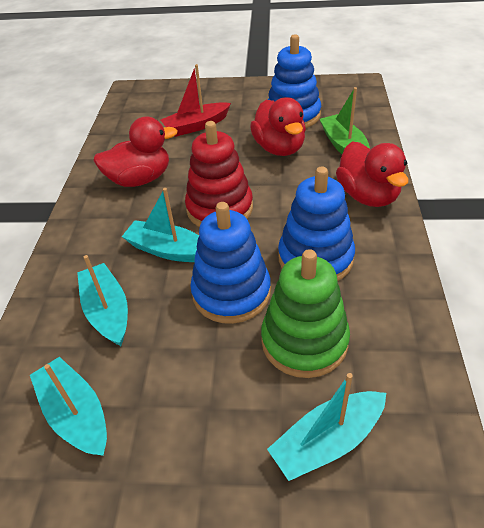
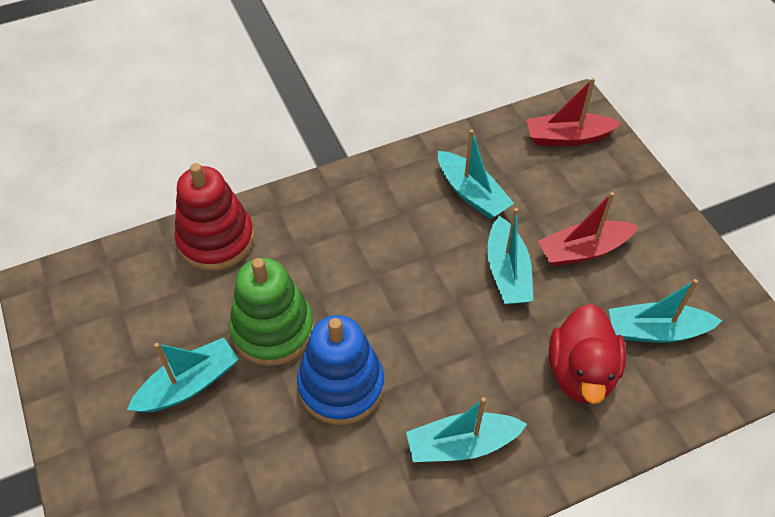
blue stacking toy: 3 -> 1
green boat: 1 -> 0
red boat: 1 -> 2
red duck: 3 -> 1
turquoise boat: 4 -> 5

